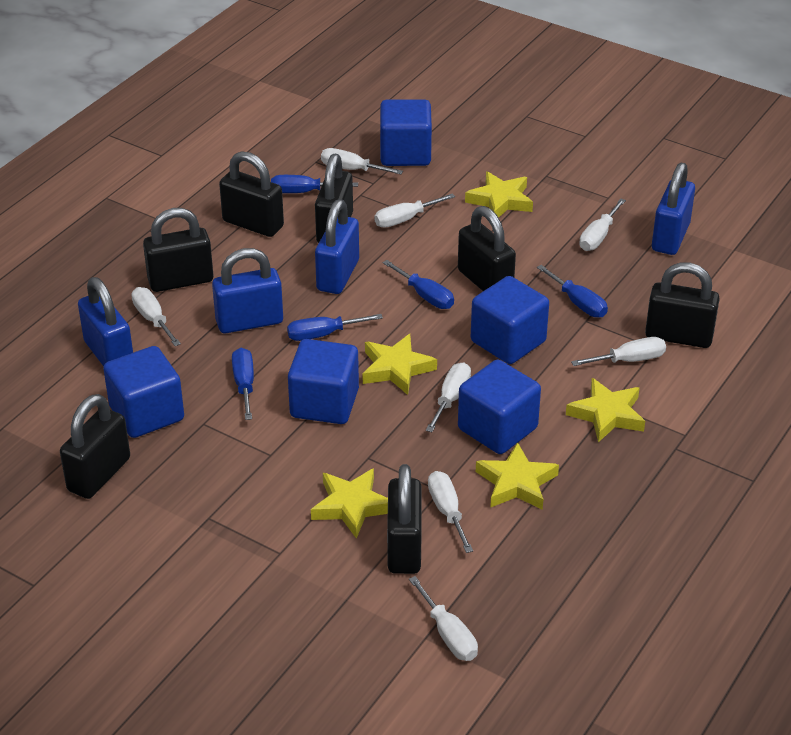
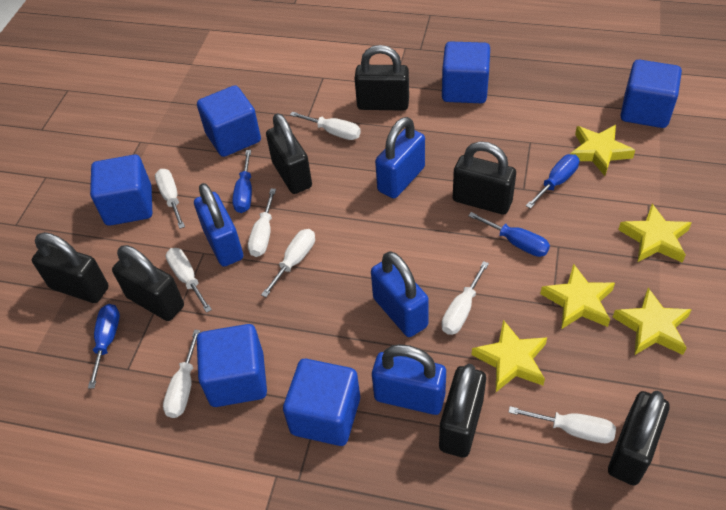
blue cube: 5 -> 6
blue screwdriver: 5 -> 4

